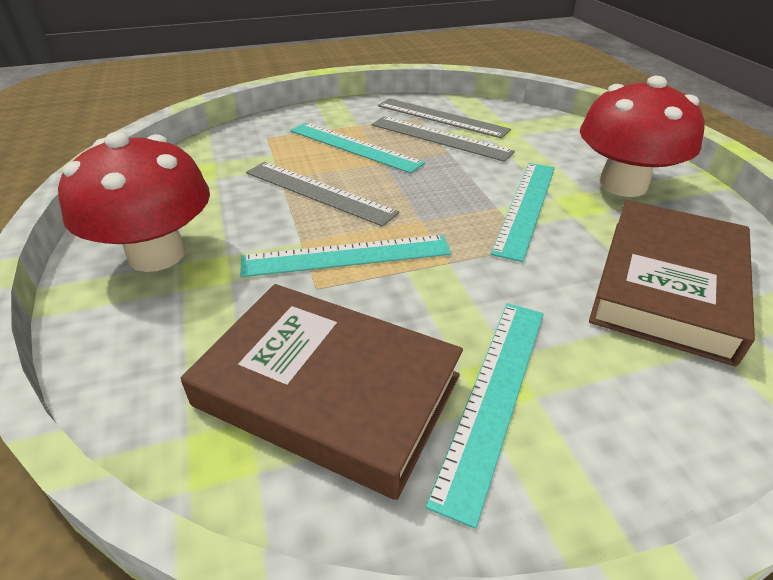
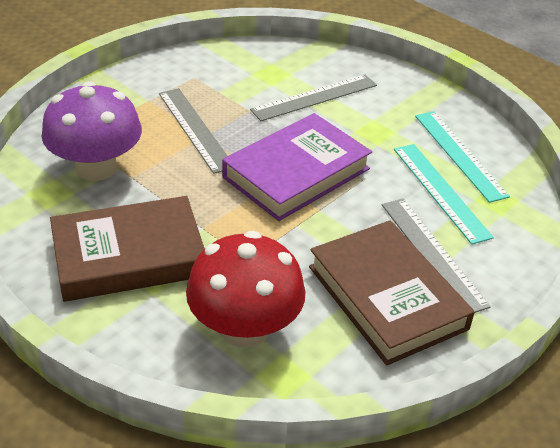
purple book: 0 -> 1
purple mushroom: 0 -> 1
red mushroom: 2 -> 1
turquoise ruler: 4 -> 2

